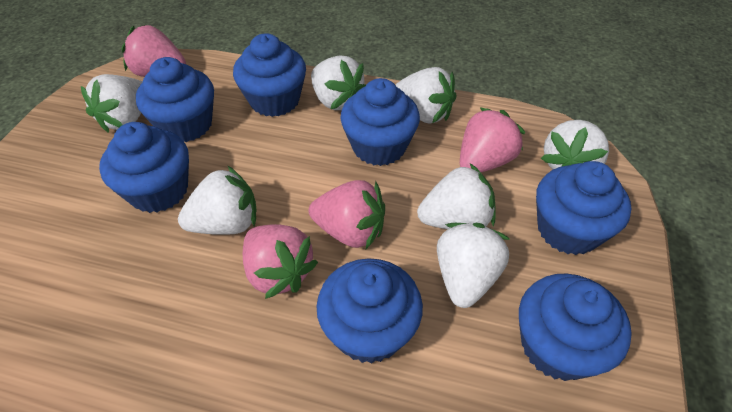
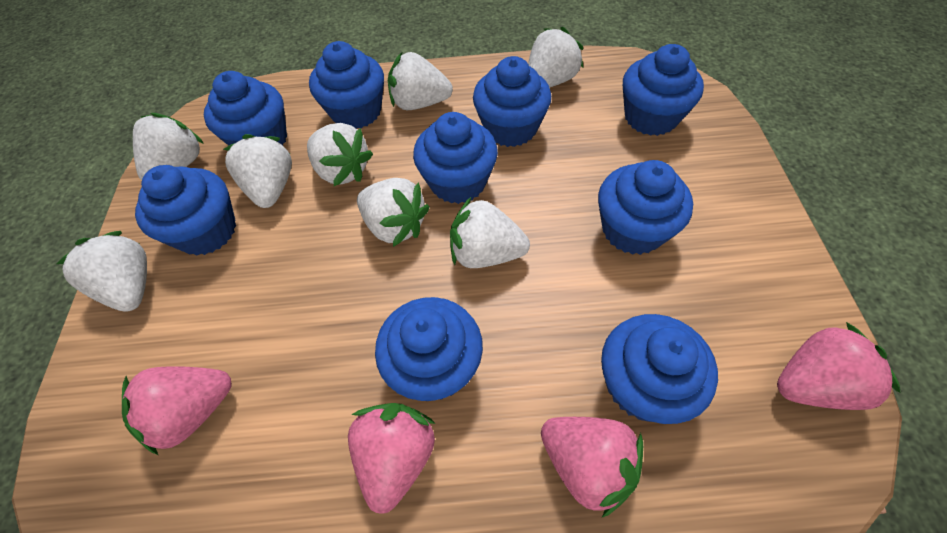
blue cupcake: 7 -> 9
white strawberry: 7 -> 8

